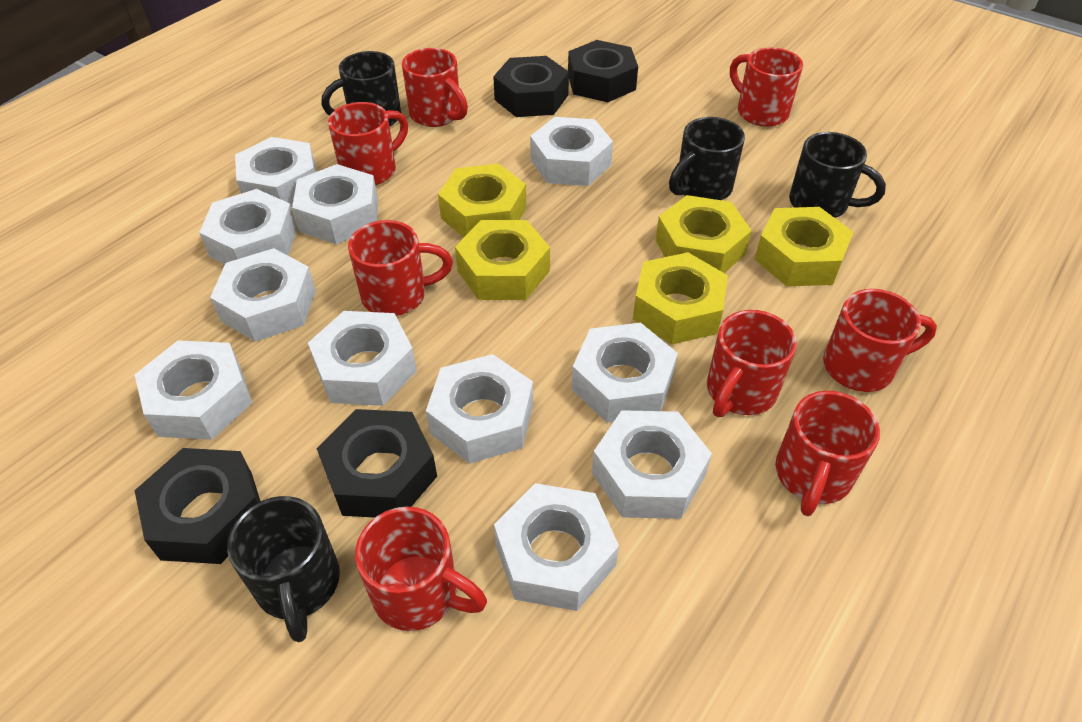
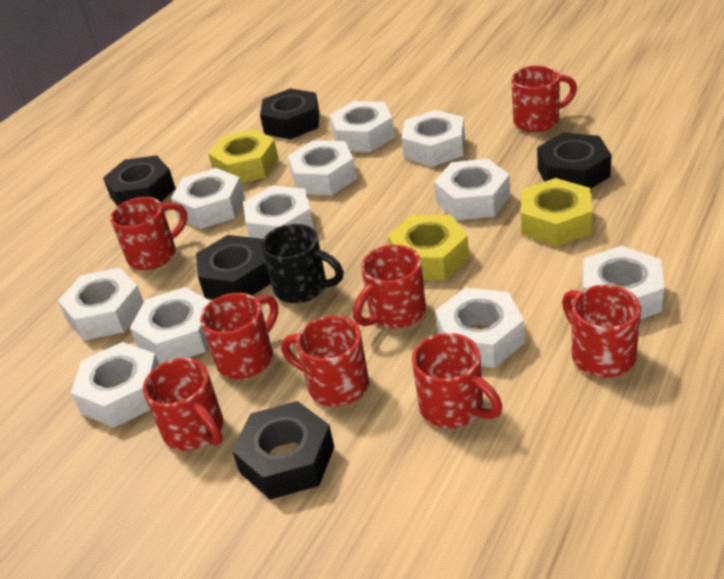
black mug: 4 -> 1
black nut: 4 -> 5
yellow nut: 5 -> 3

